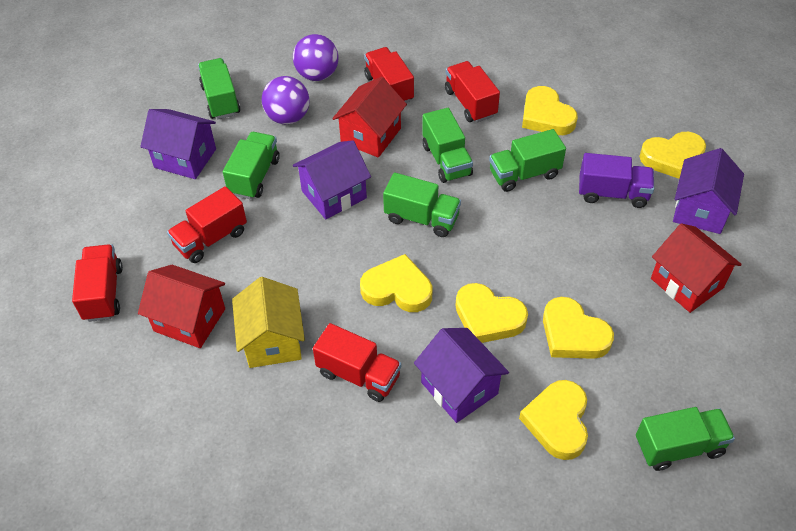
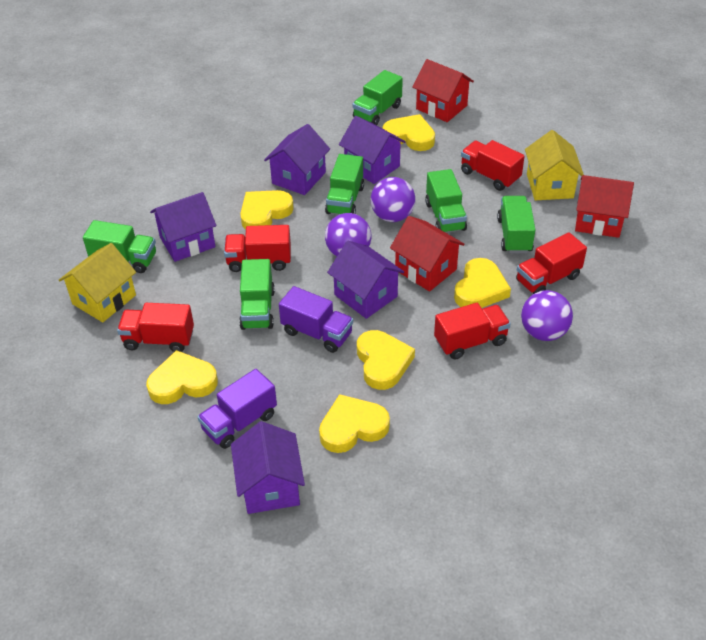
purple ball: 2 -> 3
purple house: 4 -> 5
purple truck: 1 -> 2
yellow house: 1 -> 2

